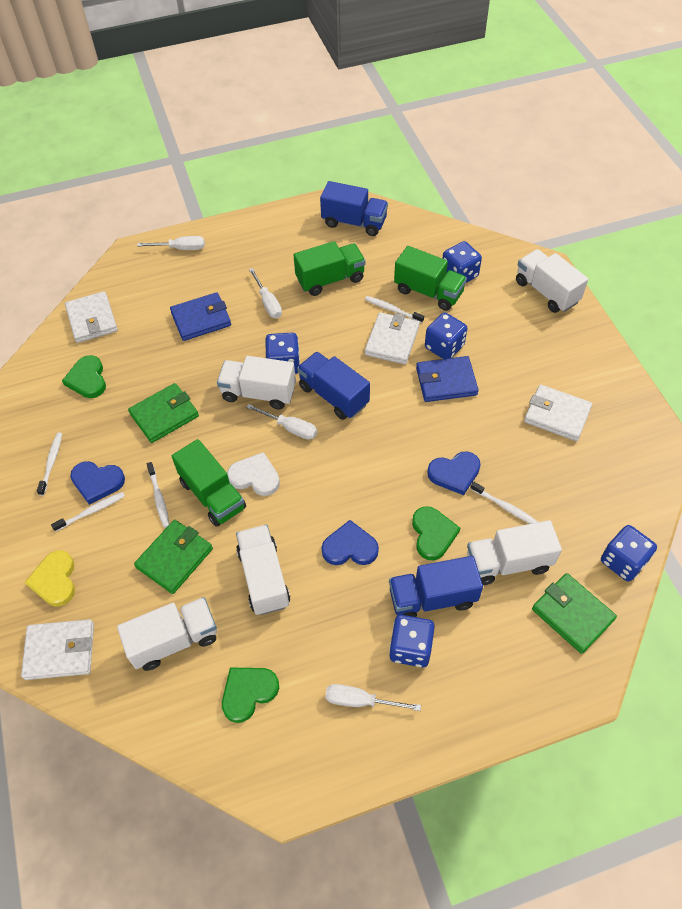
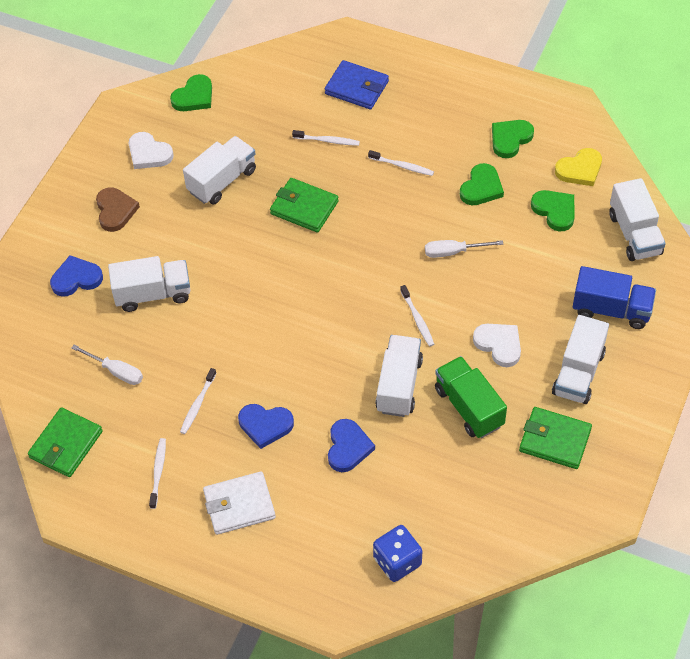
blue dice: 5 -> 1
blue truck: 3 -> 1
blue wallet: 2 -> 1
brown heart: 0 -> 1
green heart: 3 -> 4
green truck: 3 -> 1
white heart: 1 -> 2
white screwdriver: 4 -> 2
white wallet: 4 -> 1

